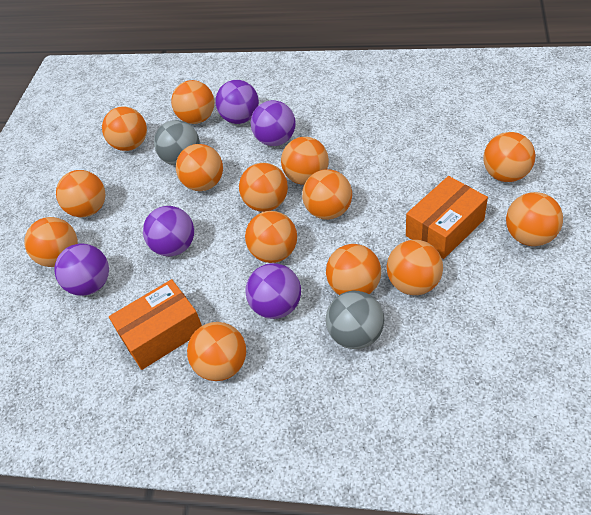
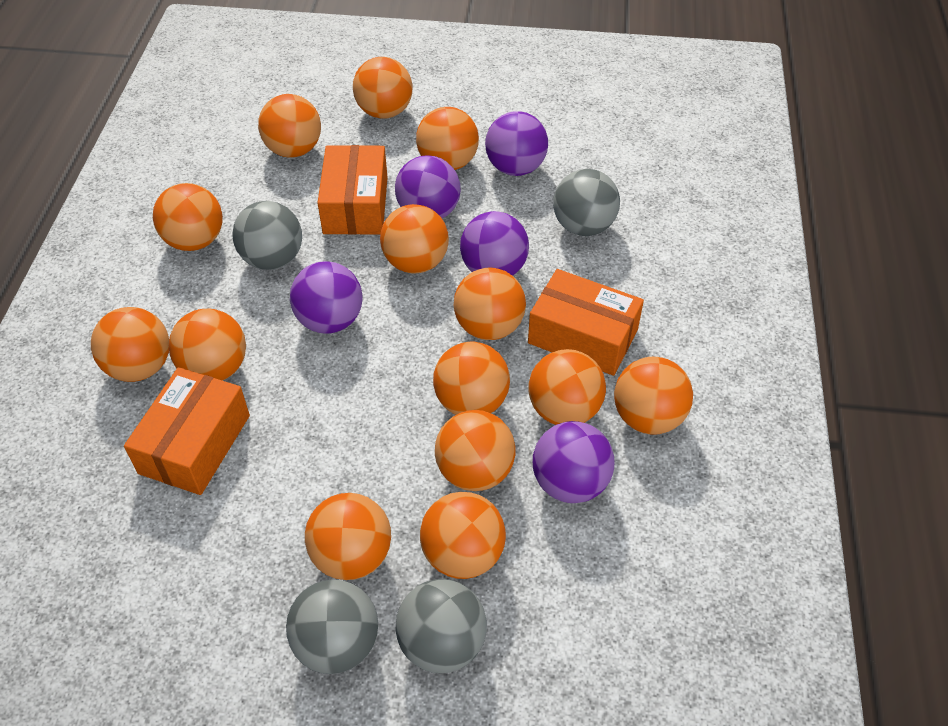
grey ball: 2 -> 4
orange box: 2 -> 3

